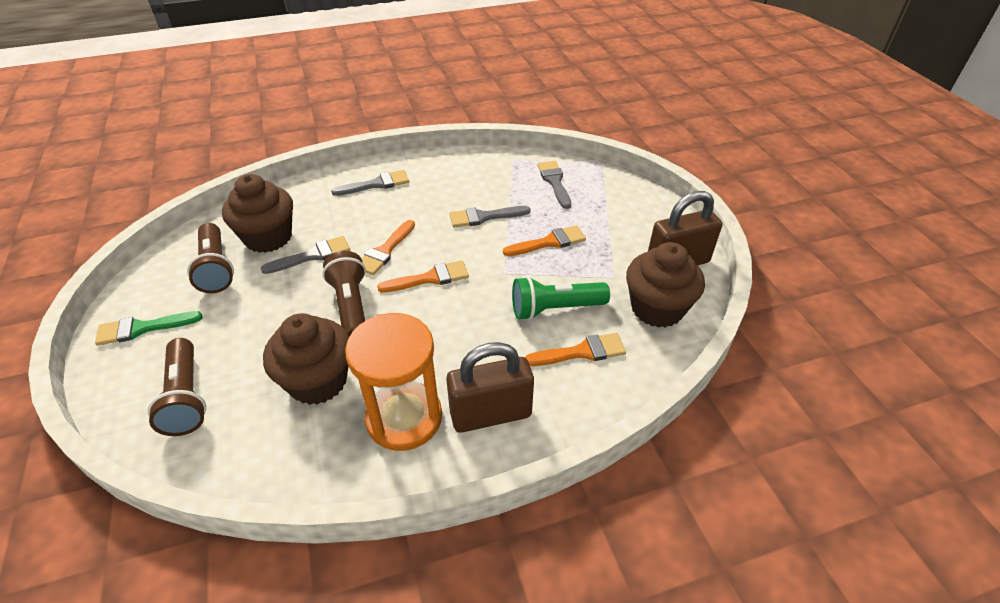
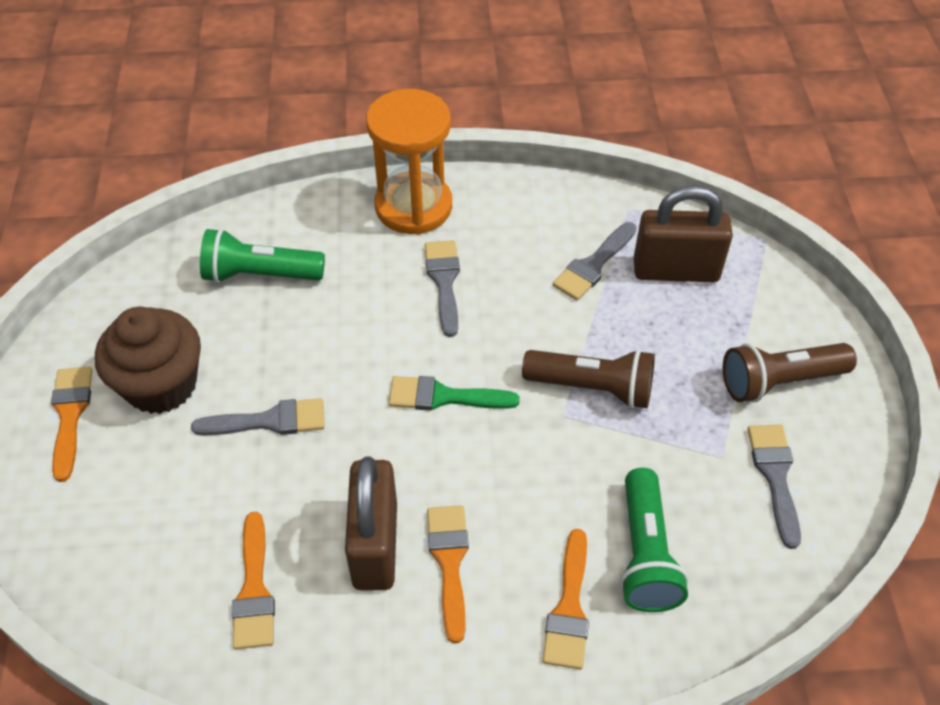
brown cupcake: 3 -> 1
brown flashlight: 3 -> 2
green flashlight: 1 -> 2

